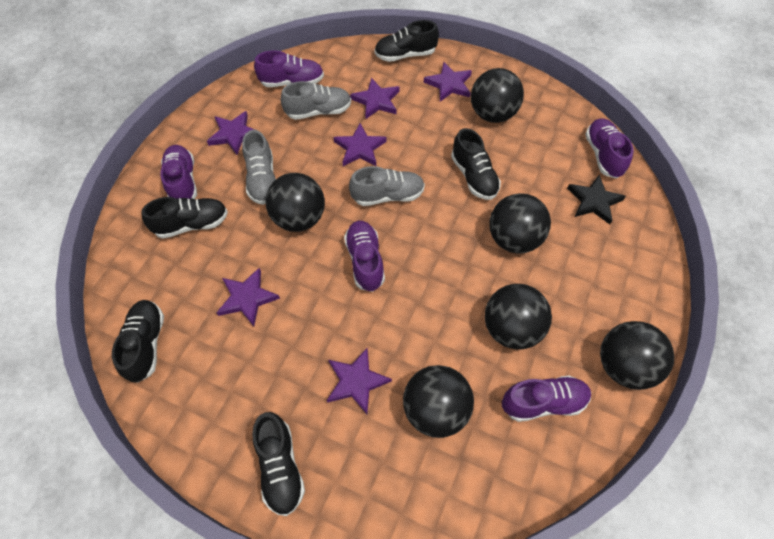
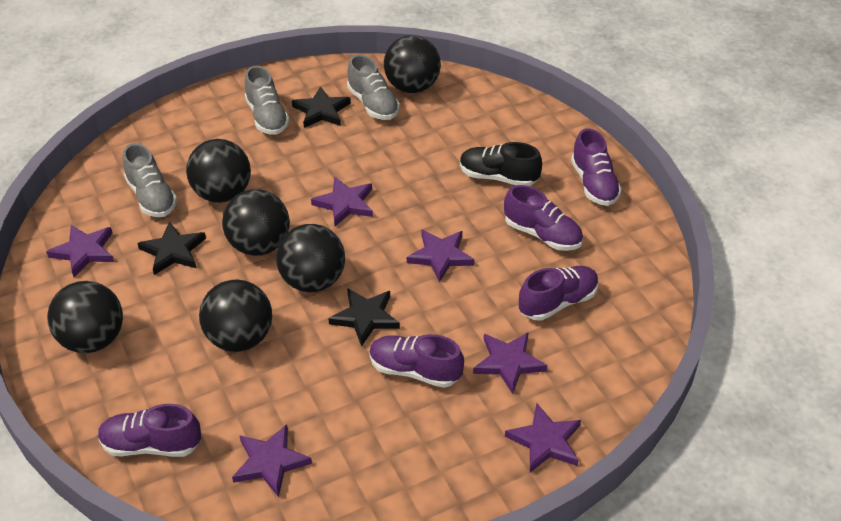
black shoe: 5 -> 1
black star: 1 -> 3

